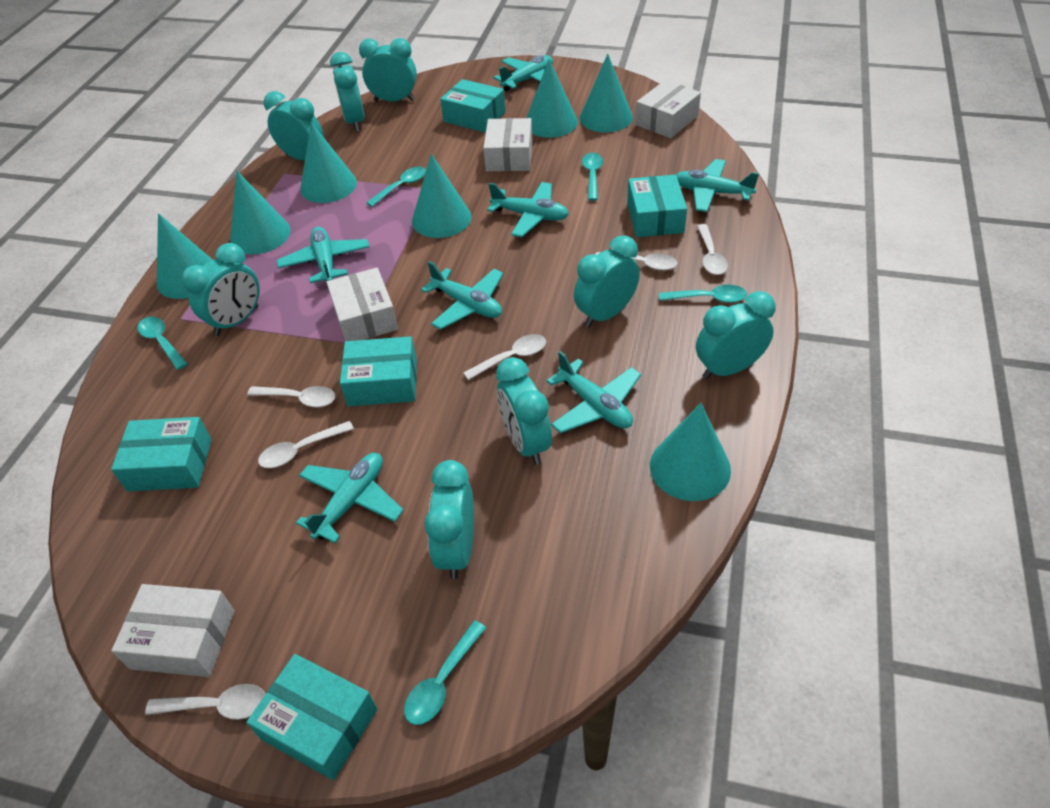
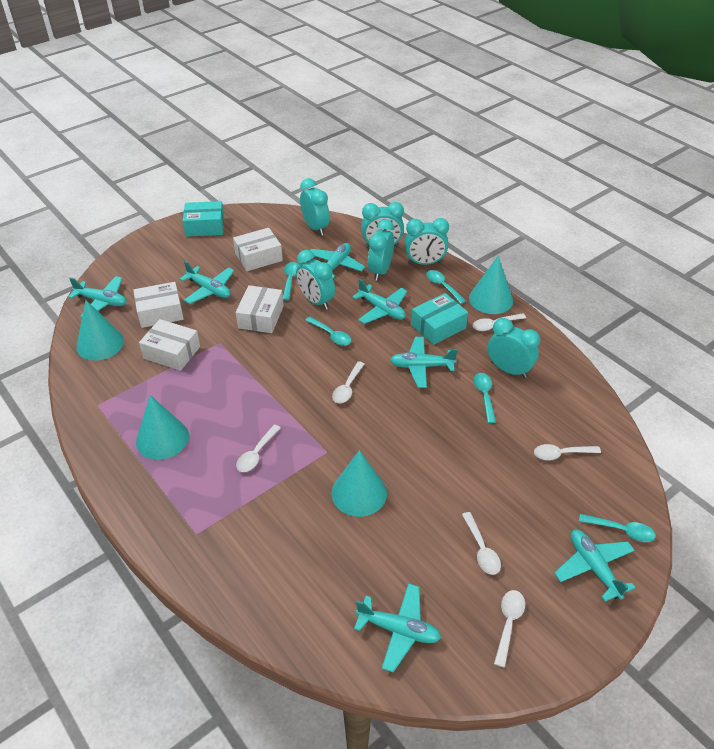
turquoise box: 5 -> 2
turquoise clock: 8 -> 6
turquoise cone: 7 -> 4

